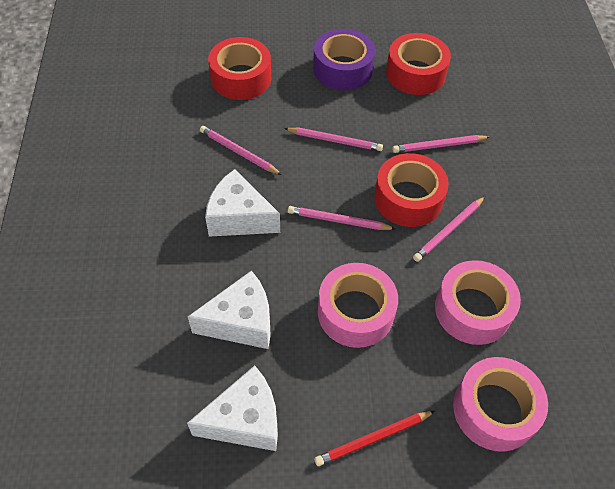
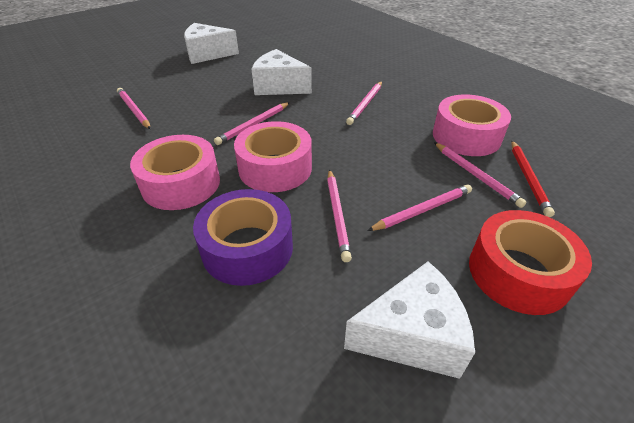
pink pencil: 5 -> 6
red tape: 3 -> 1

